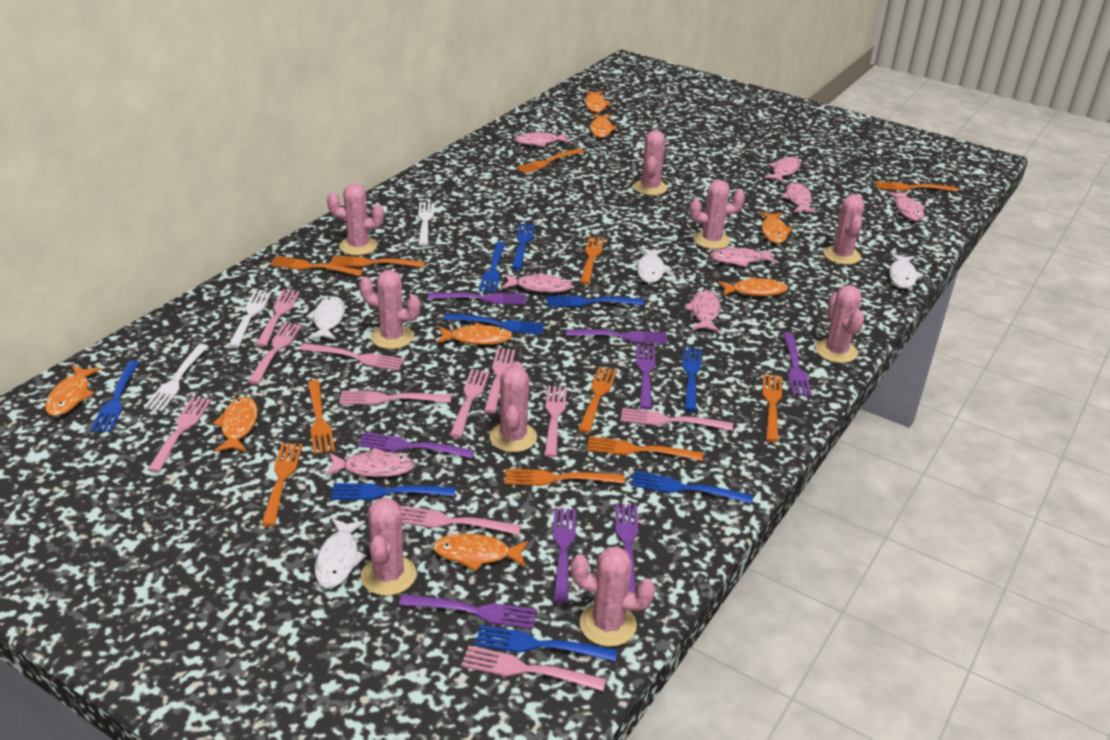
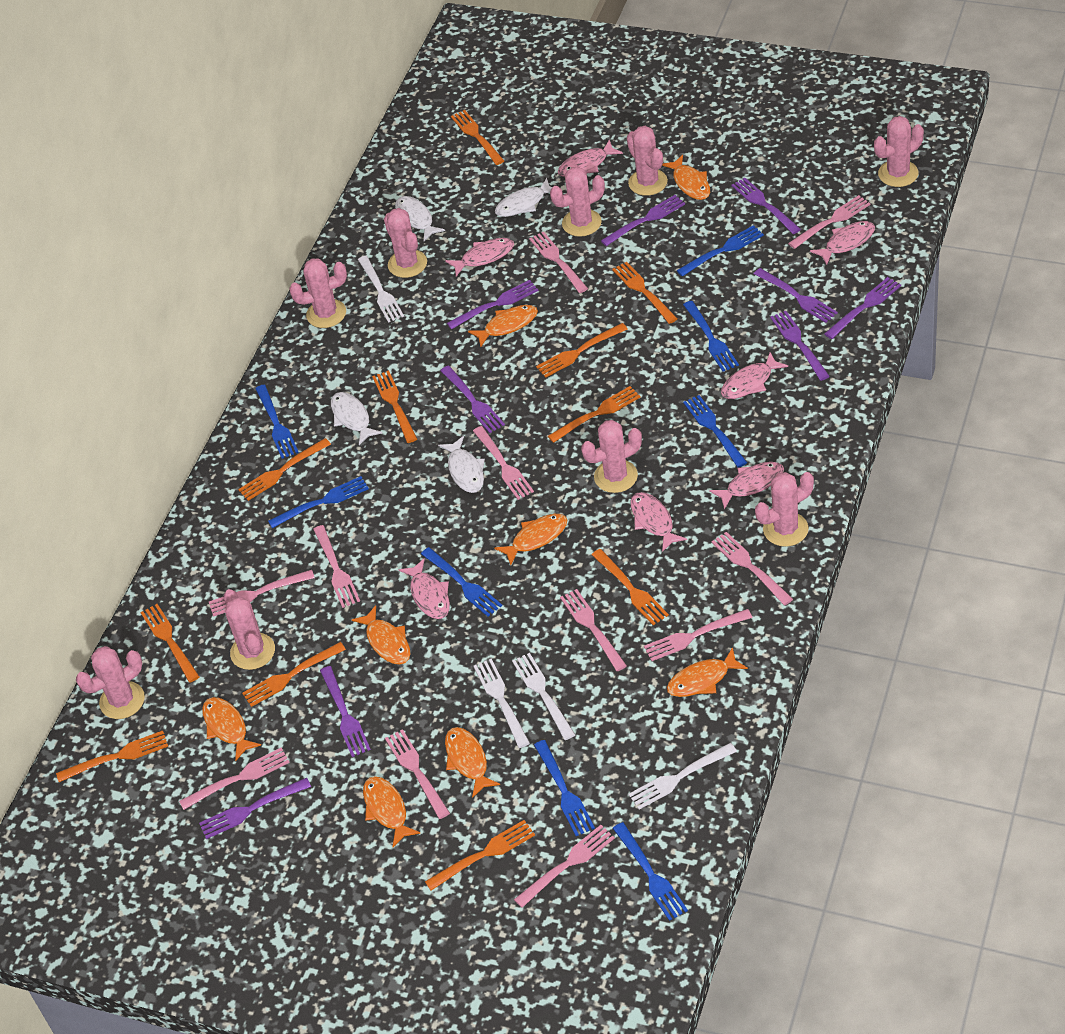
blue fork: 9 -> 8
pink fish: 8 -> 7
purple fork: 8 -> 9
white fork: 3 -> 4

